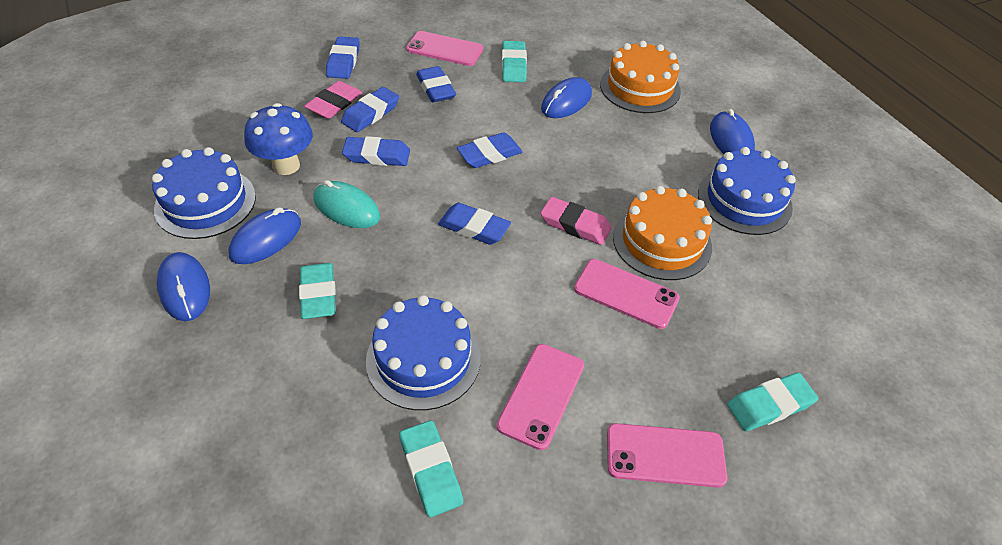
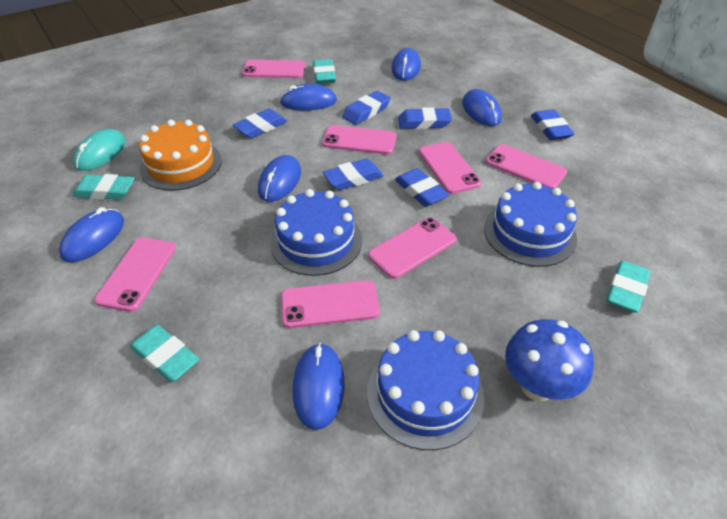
blue mouse: 4 -> 6
orange cake: 2 -> 1
pink eraser: 2 -> 0
pink phone: 4 -> 7

